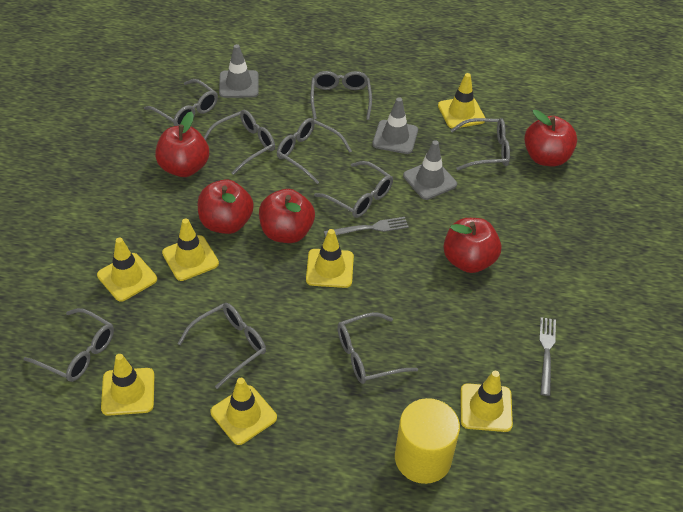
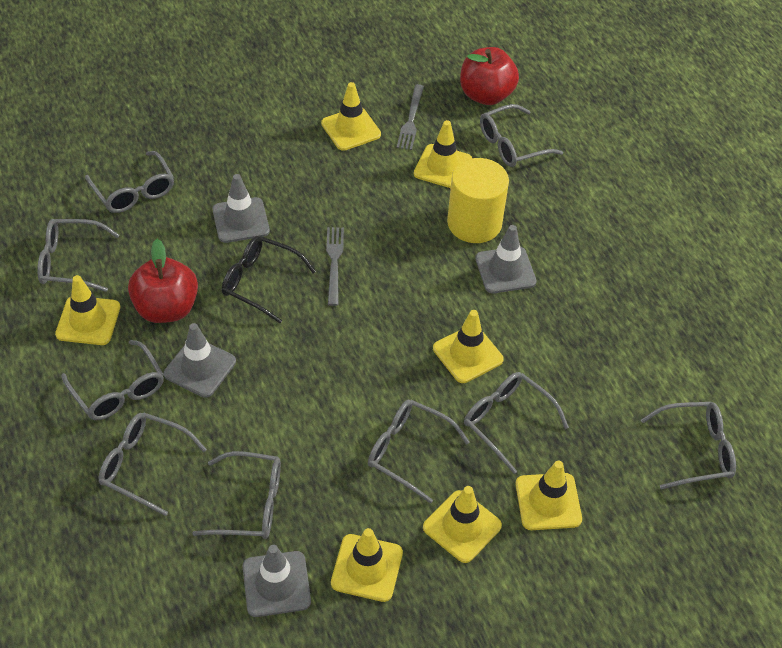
black glasses: 0 -> 1
grey traffic cone: 3 -> 4
red apple: 5 -> 2

